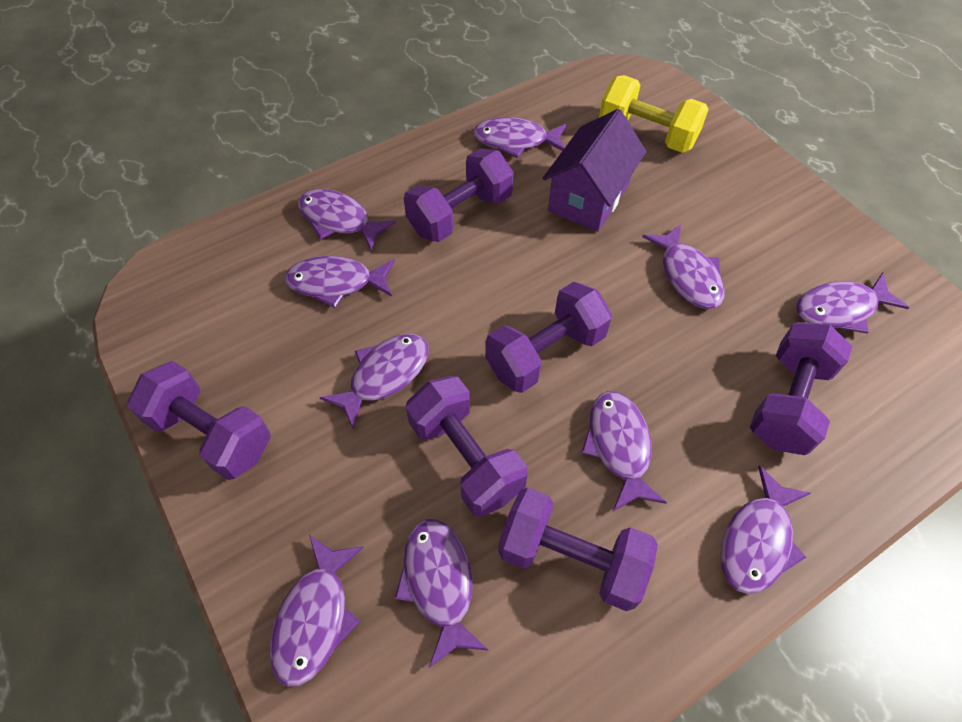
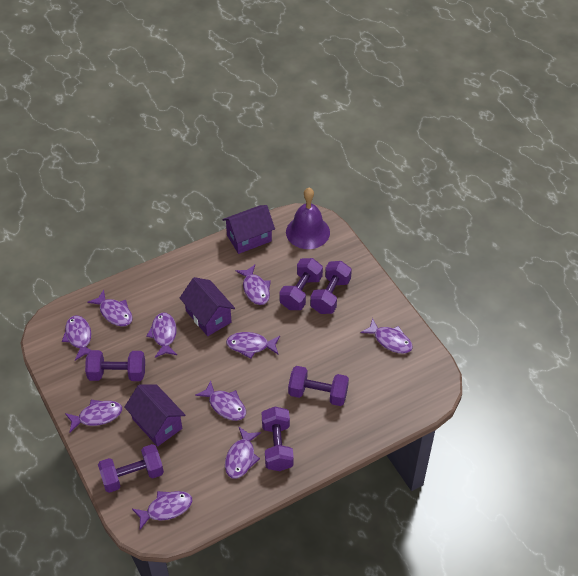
purple bell: 0 -> 1
purple house: 1 -> 3
yellow dumbbell: 1 -> 0

